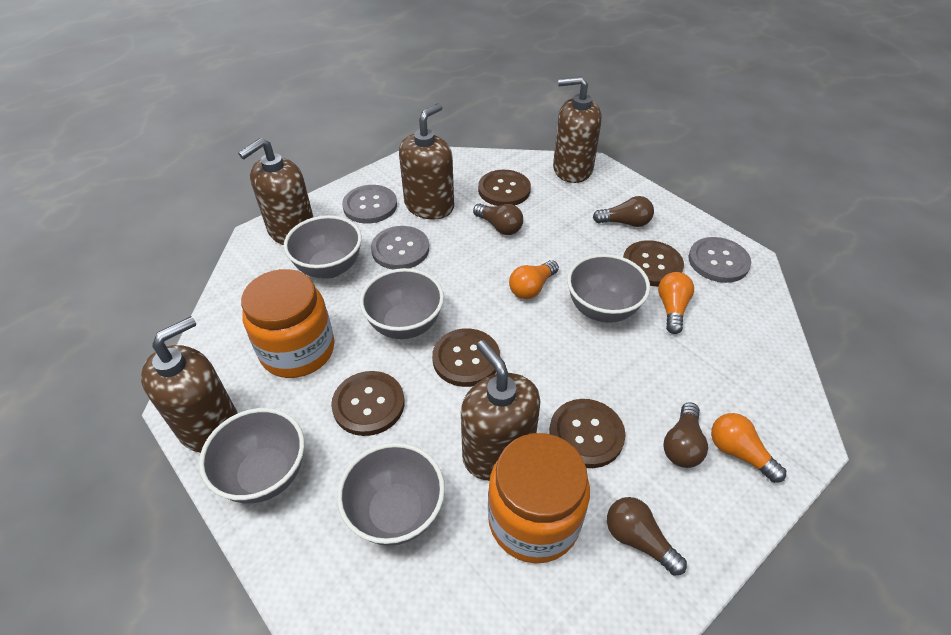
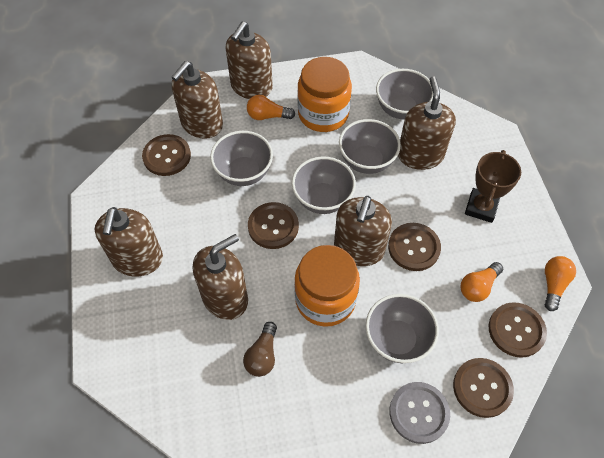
brown light bulb: 4 -> 1
brown soap dispenser: 5 -> 6
brown trophy: 0 -> 1
grey button: 3 -> 1

